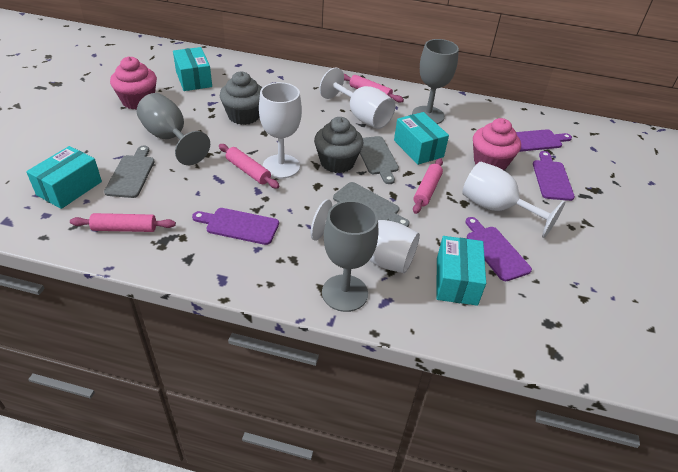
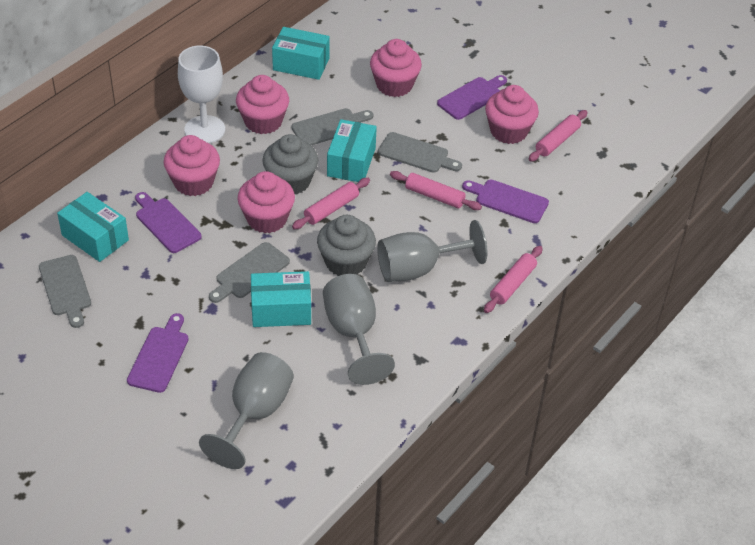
grey cutting board: 3 -> 4
pink cupcake: 2 -> 5
white goblet: 4 -> 1

